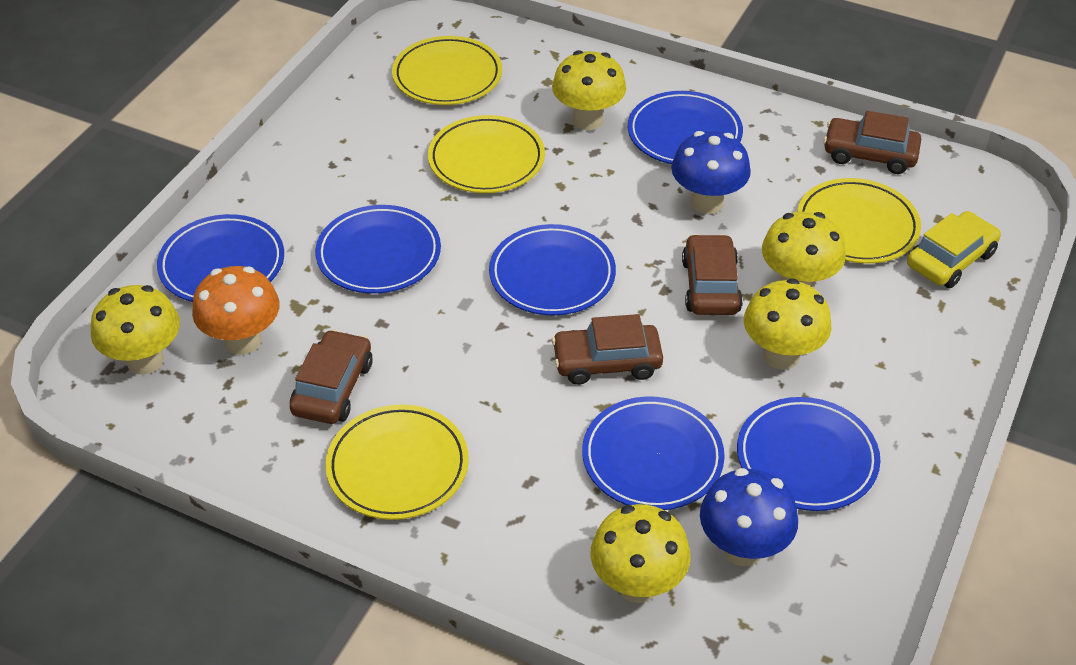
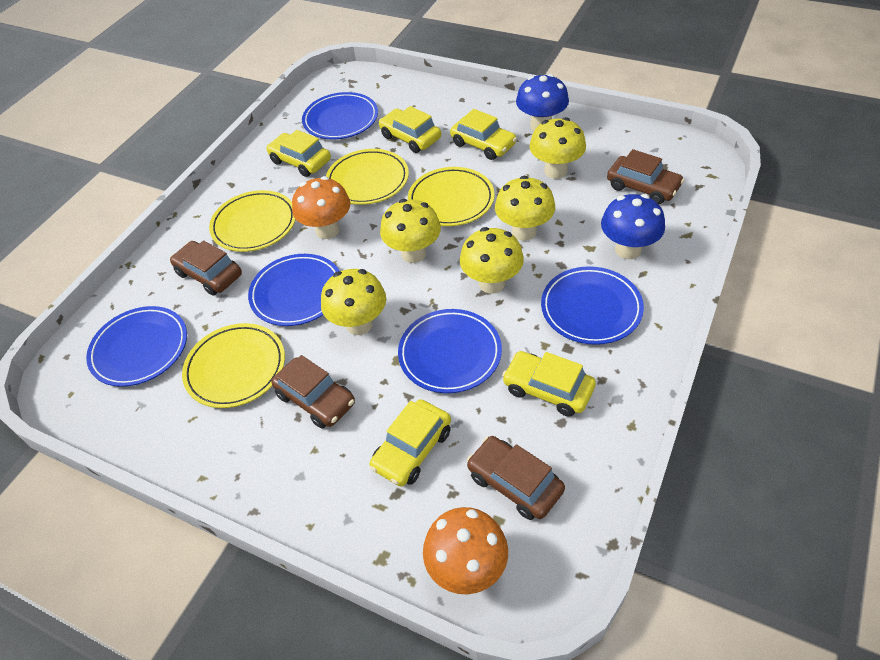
blue plate: 6 -> 5
orange mushroom: 1 -> 2
yellow car: 1 -> 5

